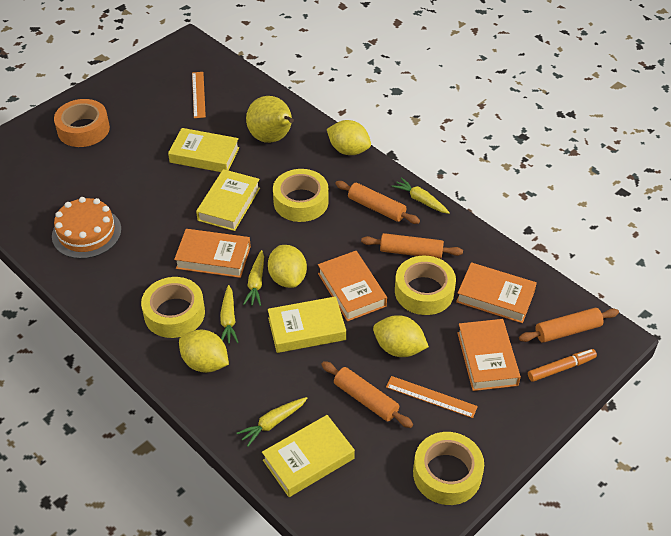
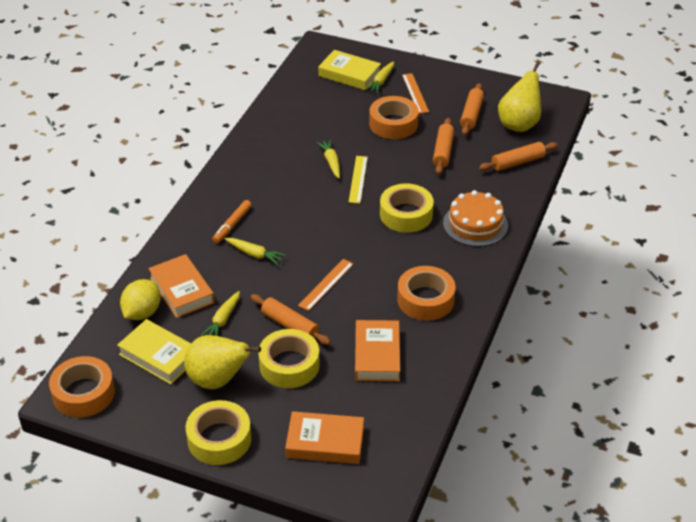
orange book: 4 -> 3
orange tape: 1 -> 3
yellow book: 4 -> 2
yellow lemon: 4 -> 1
yellow pear: 1 -> 2
yellow ruler: 0 -> 1
yellow tape: 4 -> 3

